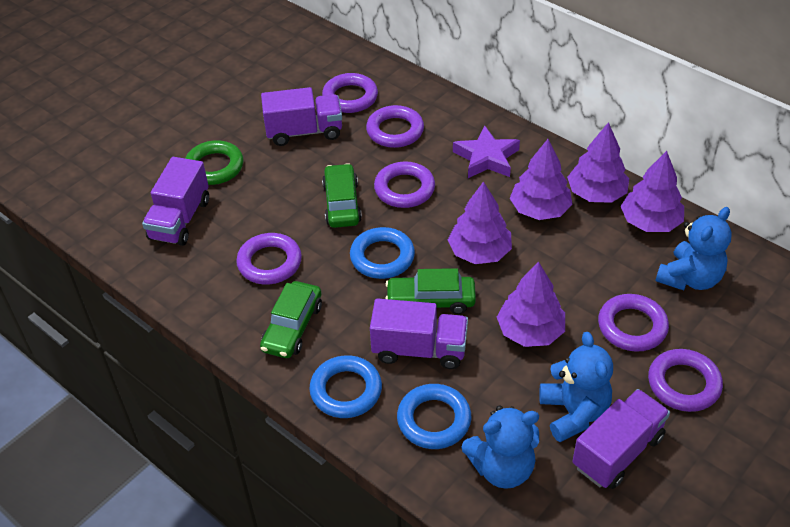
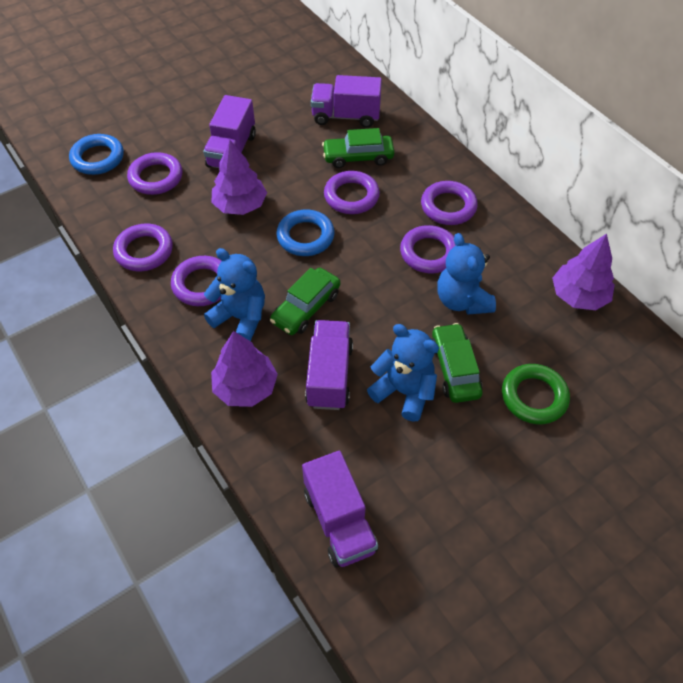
blue ring: 3 -> 2
purple star: 1 -> 0
purple tree: 5 -> 3

